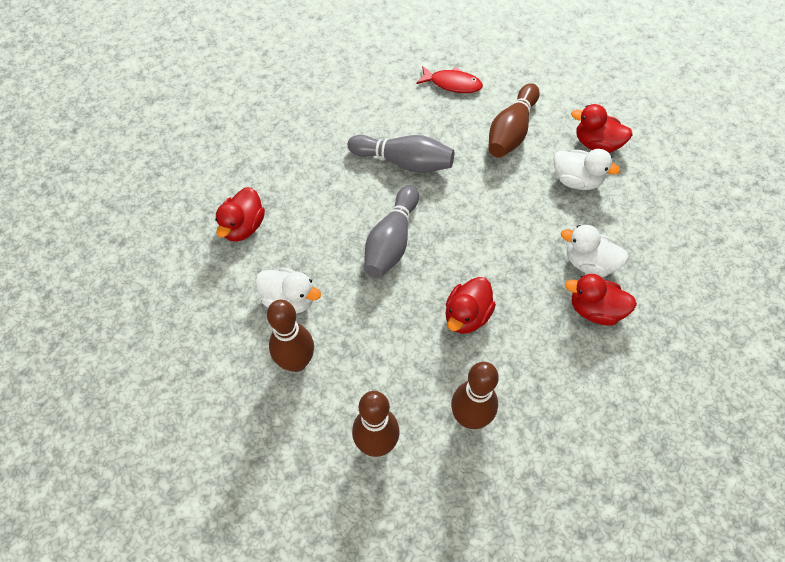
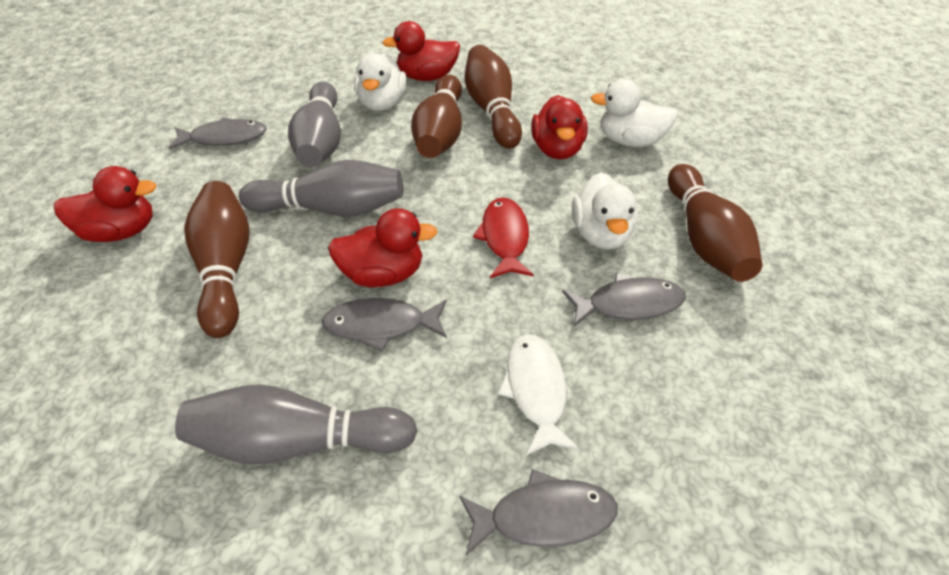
grey bowling pin: 2 -> 3
grey fish: 0 -> 4
white fish: 0 -> 1

